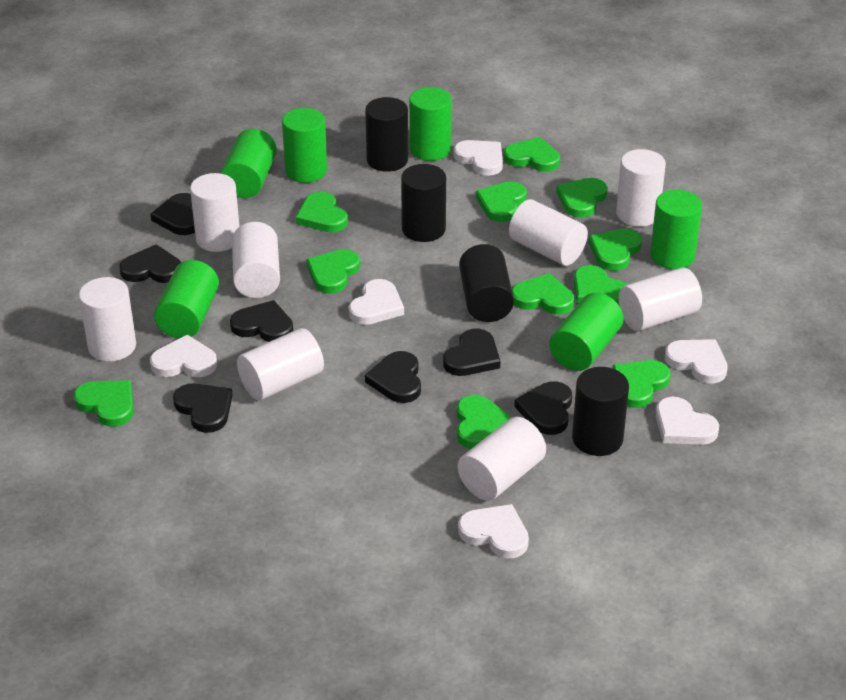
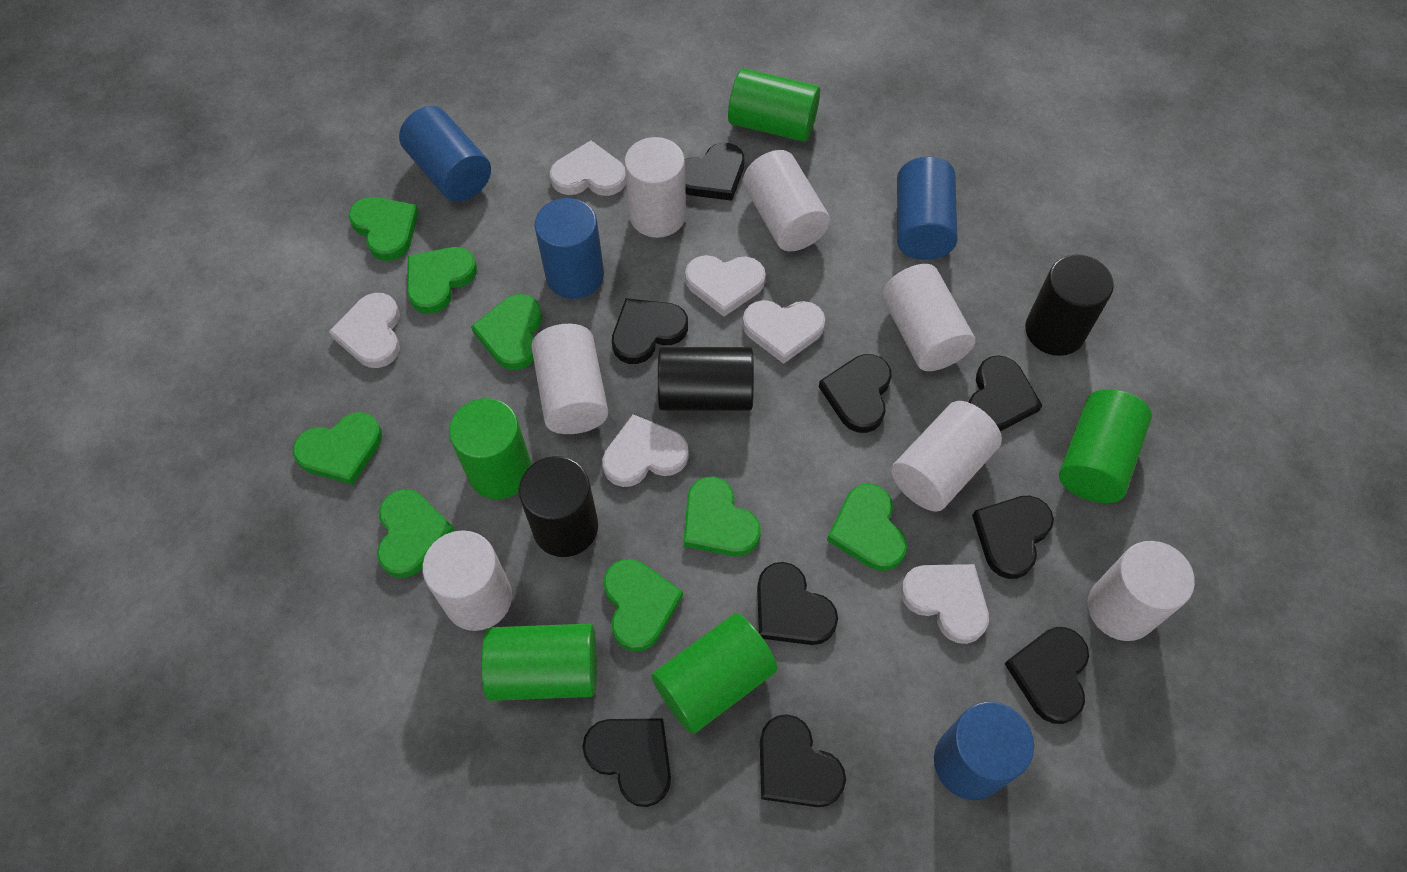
black cylinder: 4 -> 3
black heart: 7 -> 9
blue cylinder: 0 -> 4
green cylinder: 6 -> 5
green heart: 11 -> 8
white cylinder: 8 -> 7

